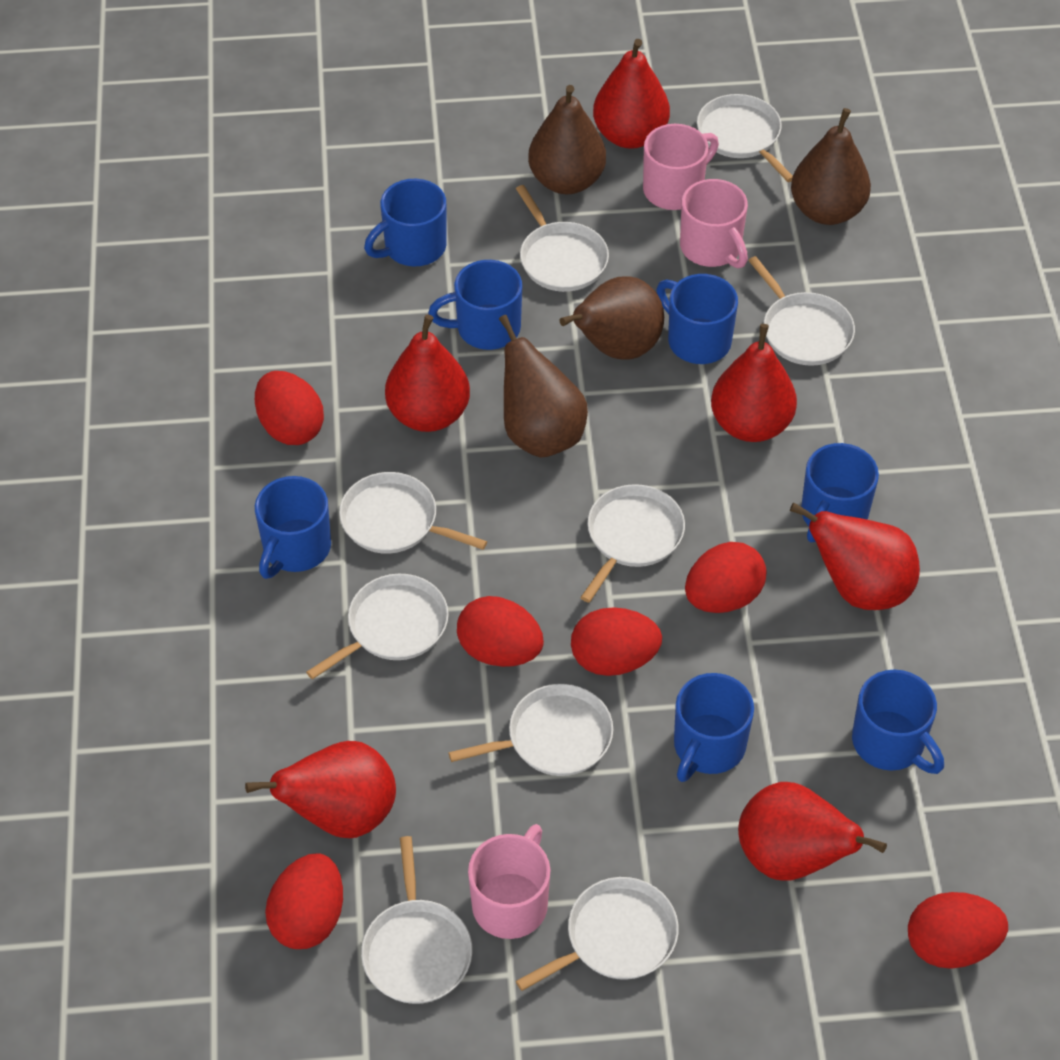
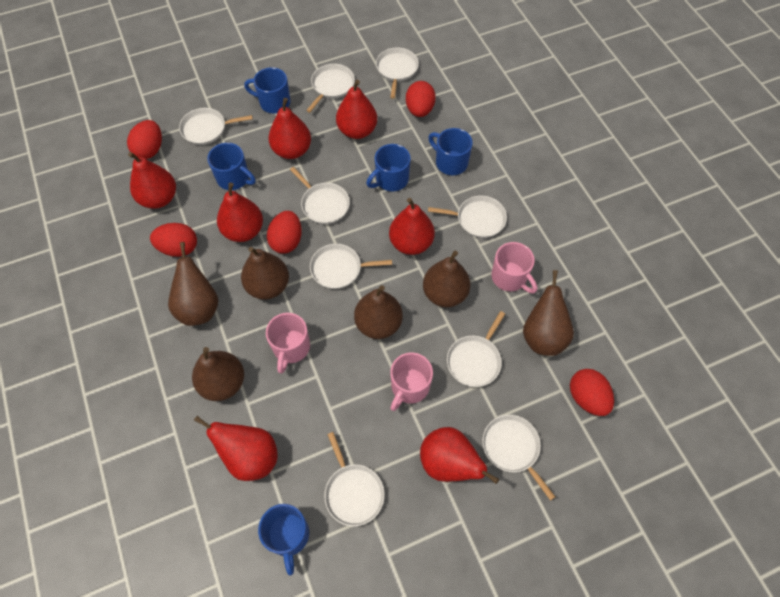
blue mug: 7 -> 5
brown pear: 4 -> 6
red egg: 6 -> 5
red pear: 6 -> 7

